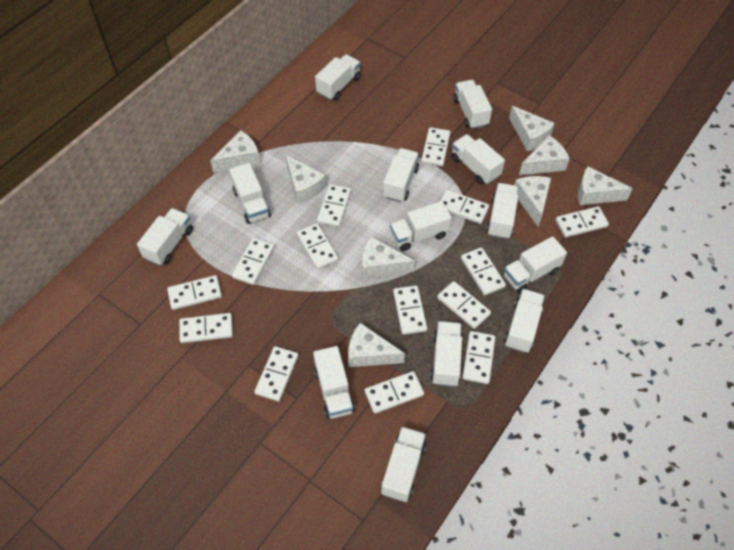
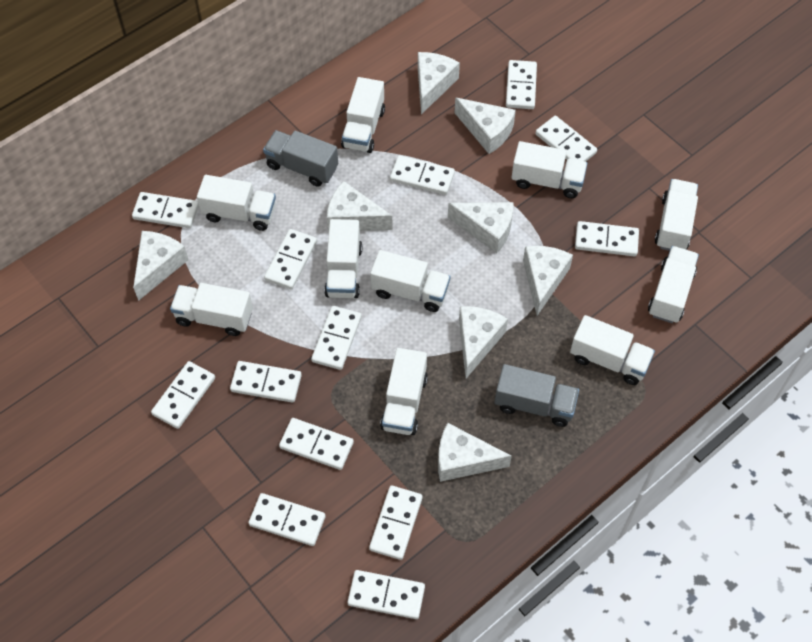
grey truck: 0 -> 2
white domino: 14 -> 13
white truck: 13 -> 10

